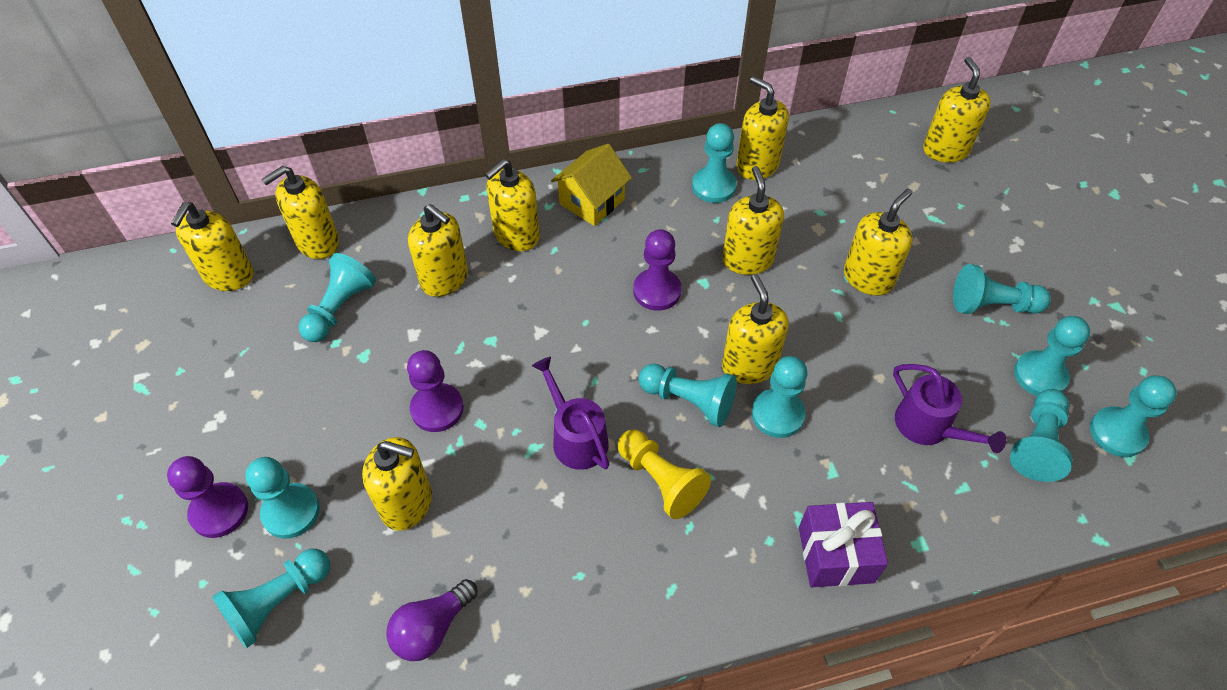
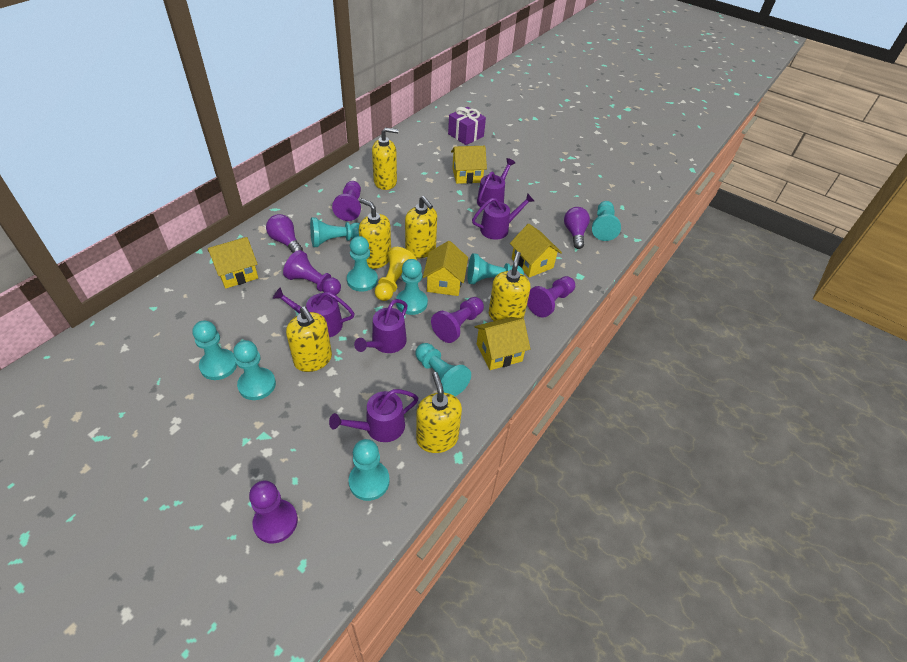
purple light bulb: 1 -> 2
purple pawn: 3 -> 5
purple watering can: 2 -> 5
turquoise pawn: 10 -> 9
yellow house: 1 -> 5
yellow soap dispenser: 10 -> 6

